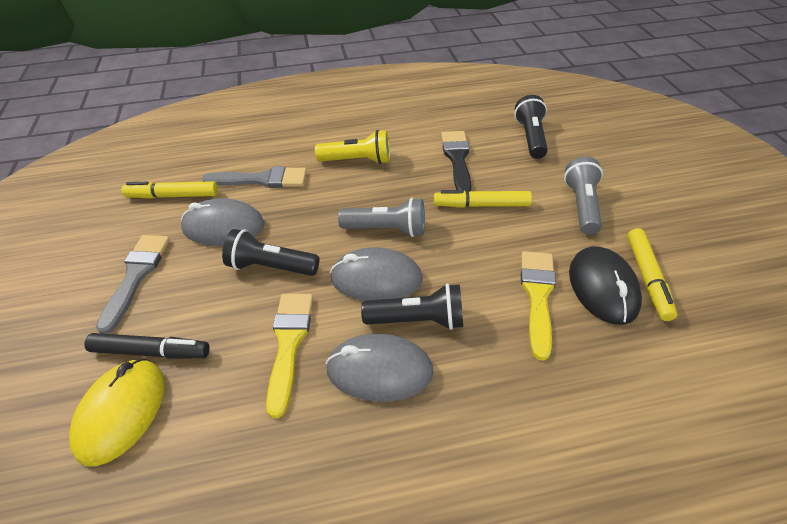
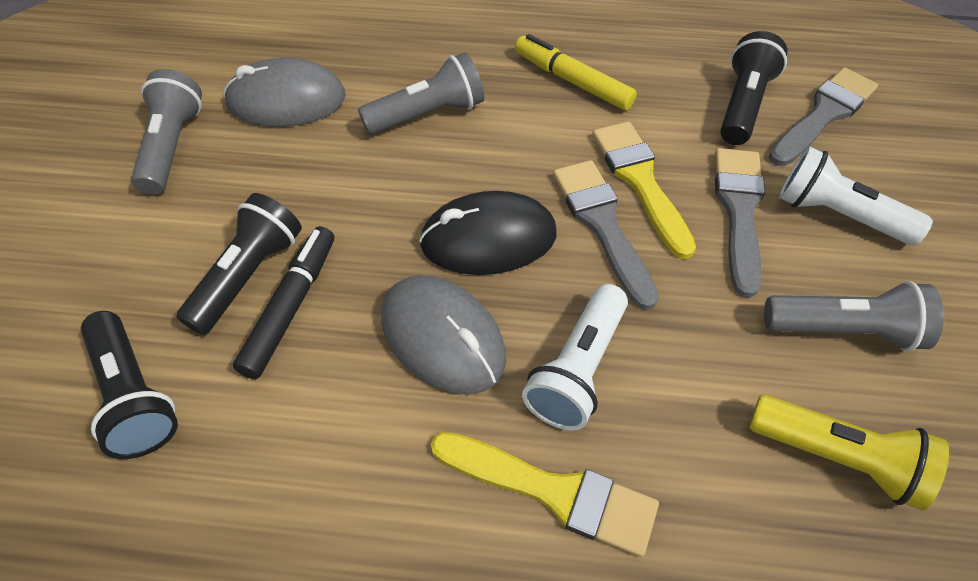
black brush: 1 -> 0
grey brush: 2 -> 3
grey flashlight: 2 -> 3
grey mouse: 3 -> 2
white flashlight: 0 -> 2
yellow marker: 3 -> 1
yellow mouse: 1 -> 0

